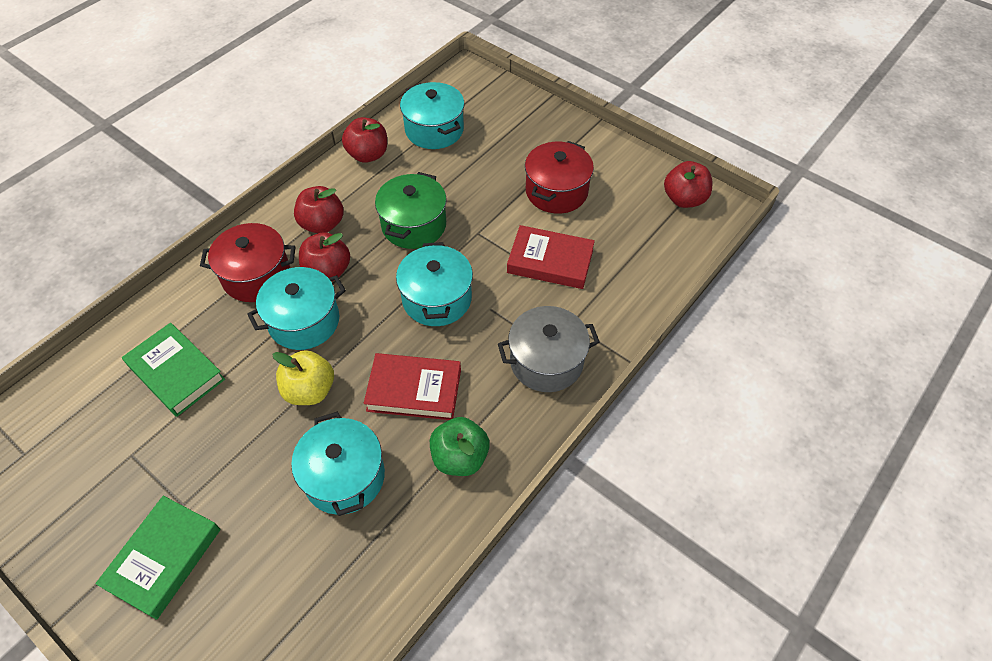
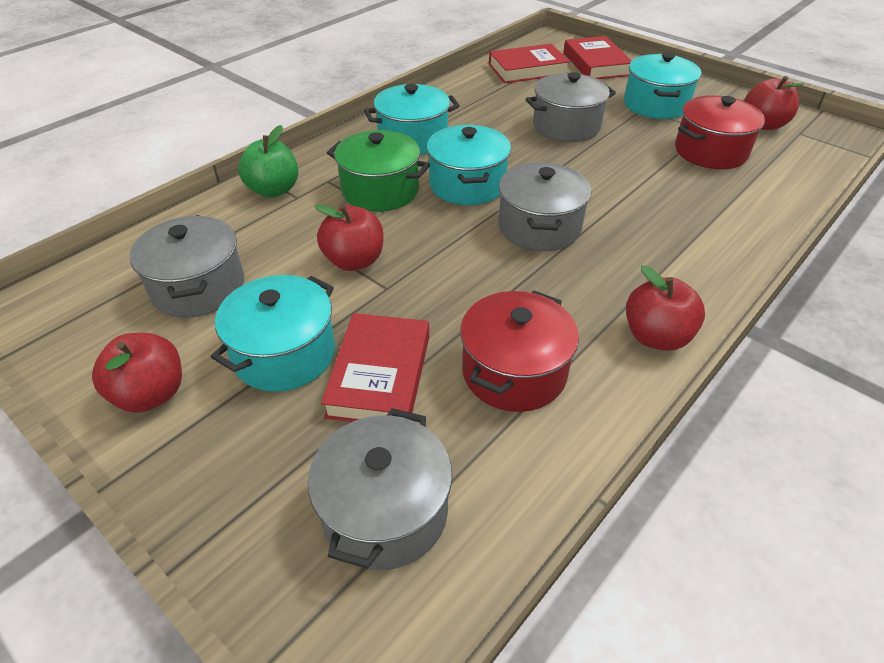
green book: 2 -> 0
grey pot: 1 -> 4
red book: 2 -> 3
yellow apple: 1 -> 0

